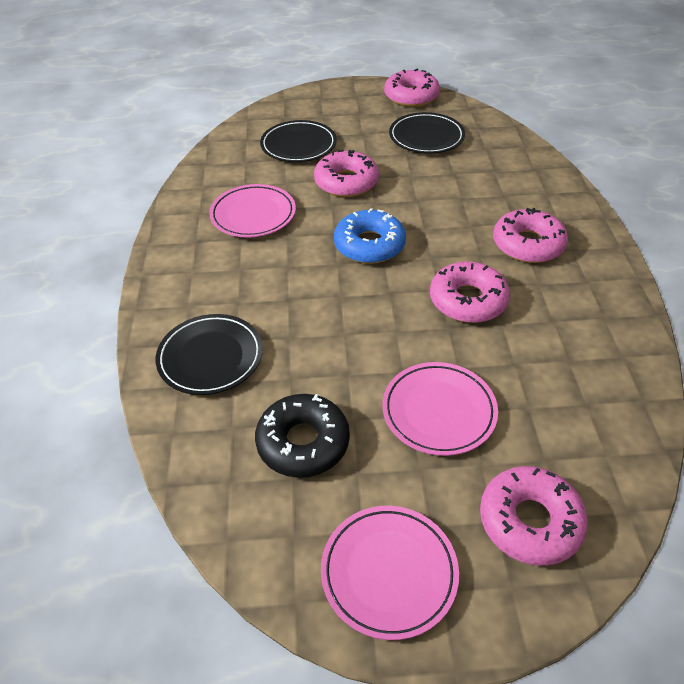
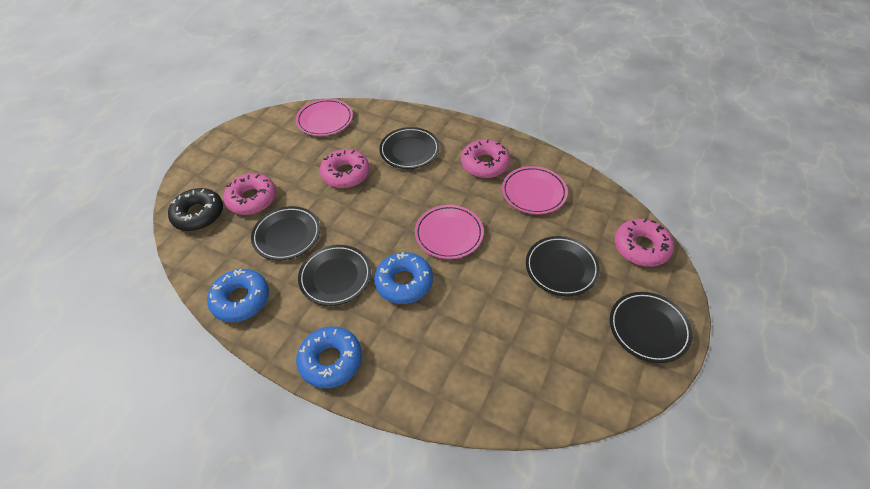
black plate: 3 -> 5
blue donut: 1 -> 3
pink donut: 5 -> 4

